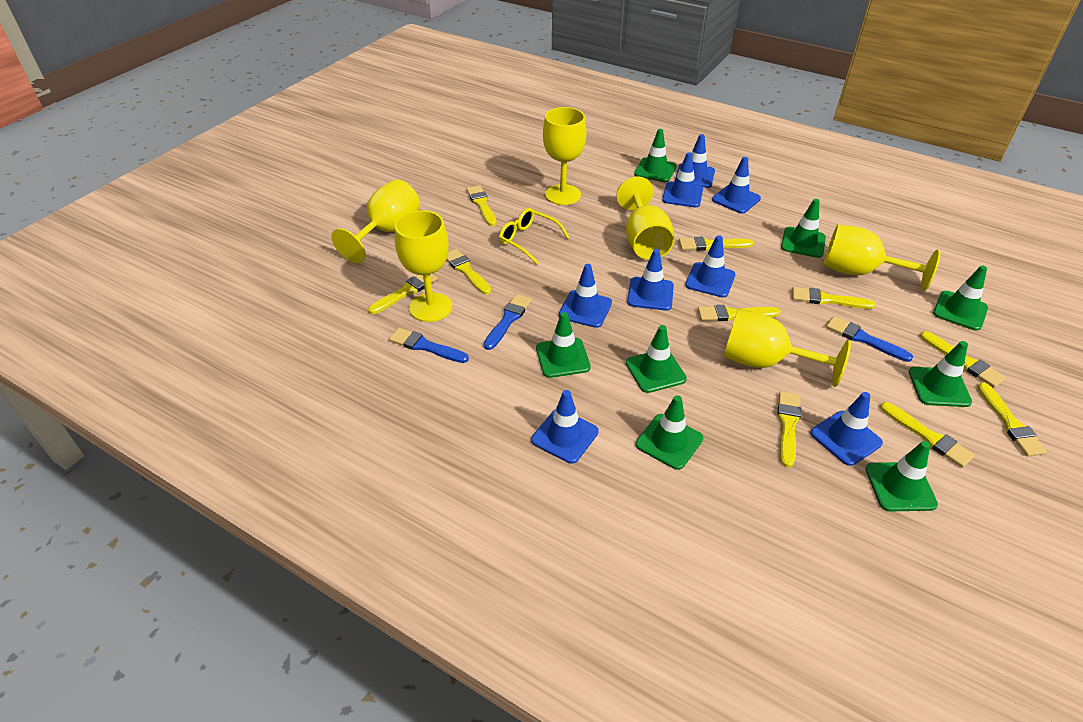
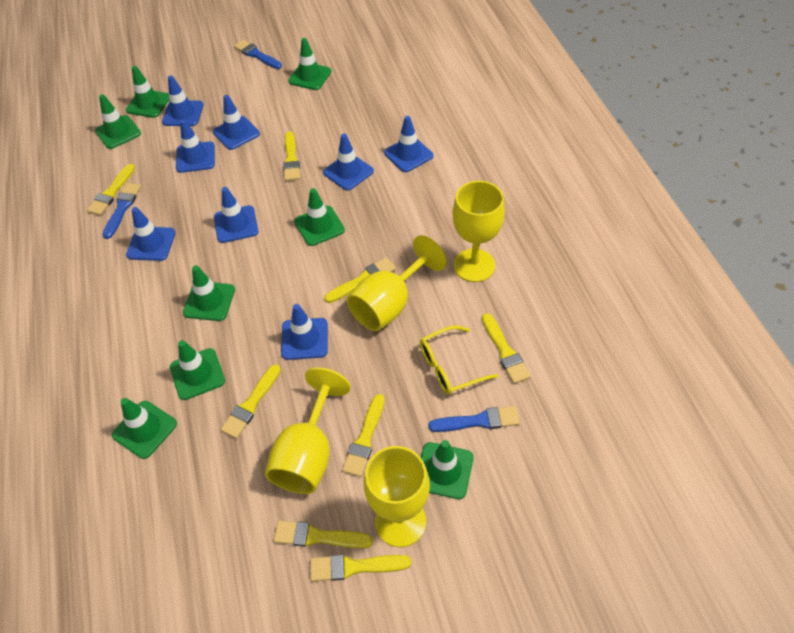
yellow brush: 10 -> 8
yellow goblet: 6 -> 4

